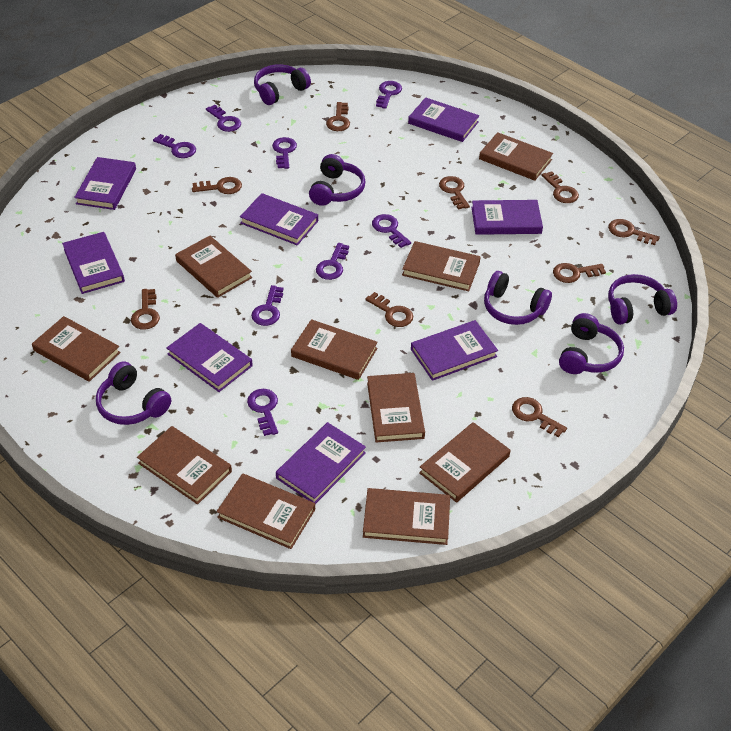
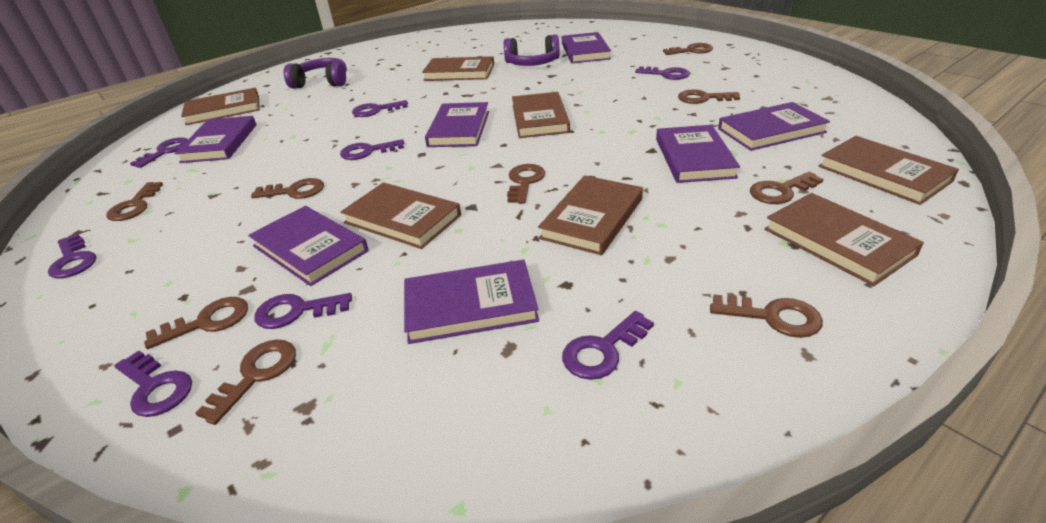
brown book: 10 -> 7
purple book: 8 -> 7
purple headphones: 6 -> 2

